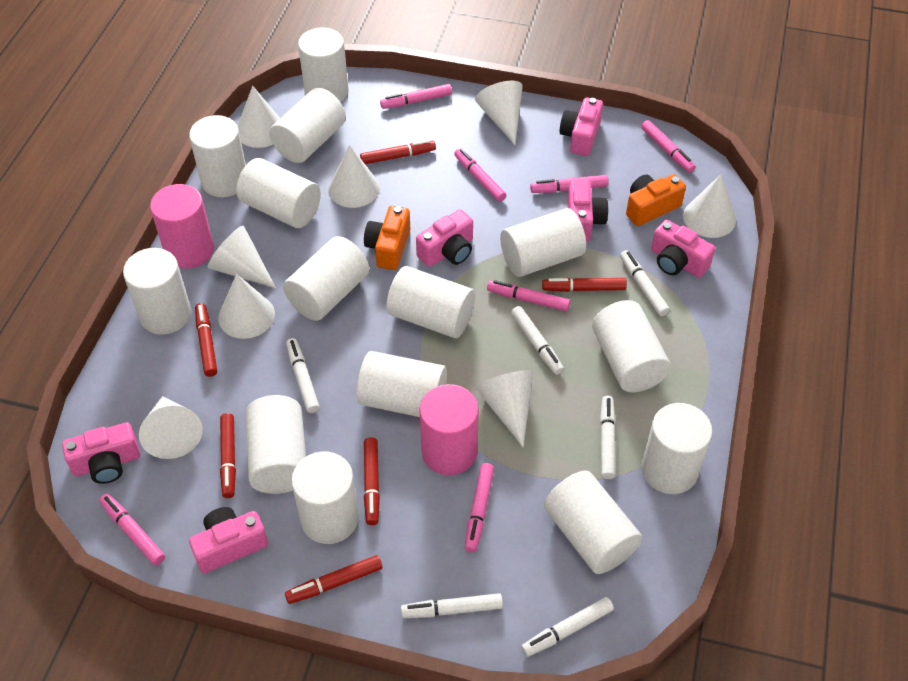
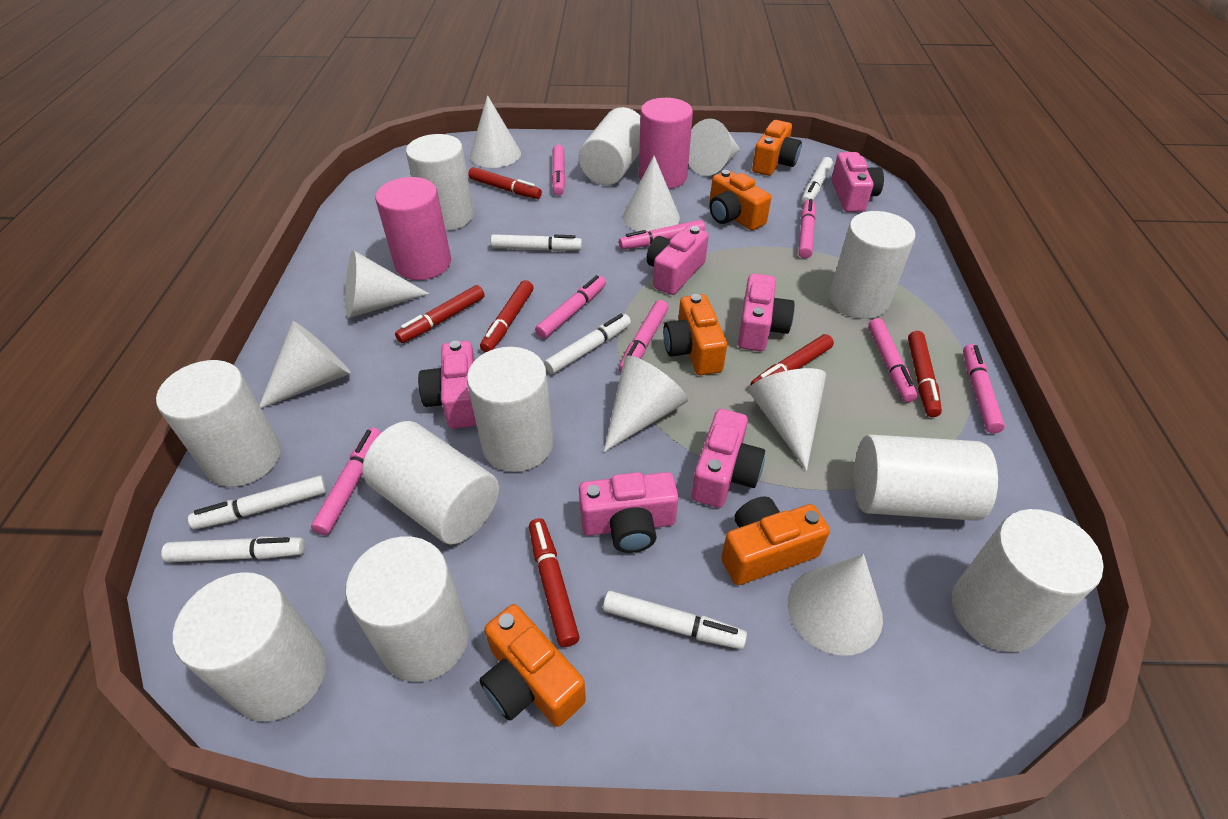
orange camera: 2 -> 5
pink marker: 7 -> 8
white cylinder: 14 -> 10

